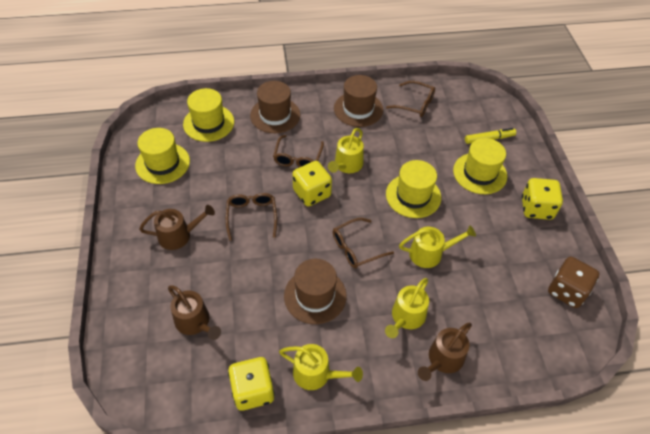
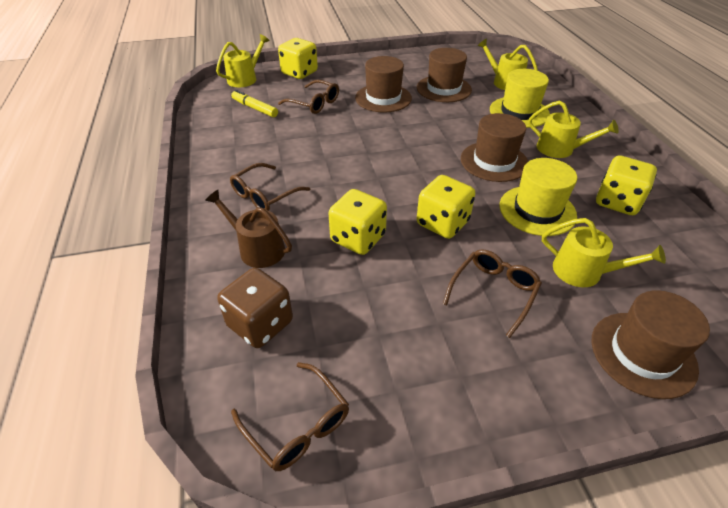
brown hat: 3 -> 4
brown watering can: 3 -> 1
yellow dice: 3 -> 4
yellow hat: 4 -> 2

